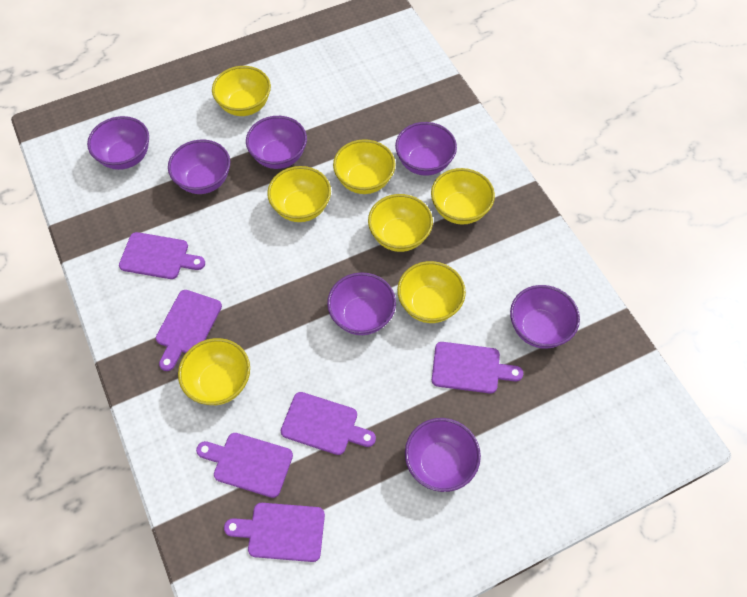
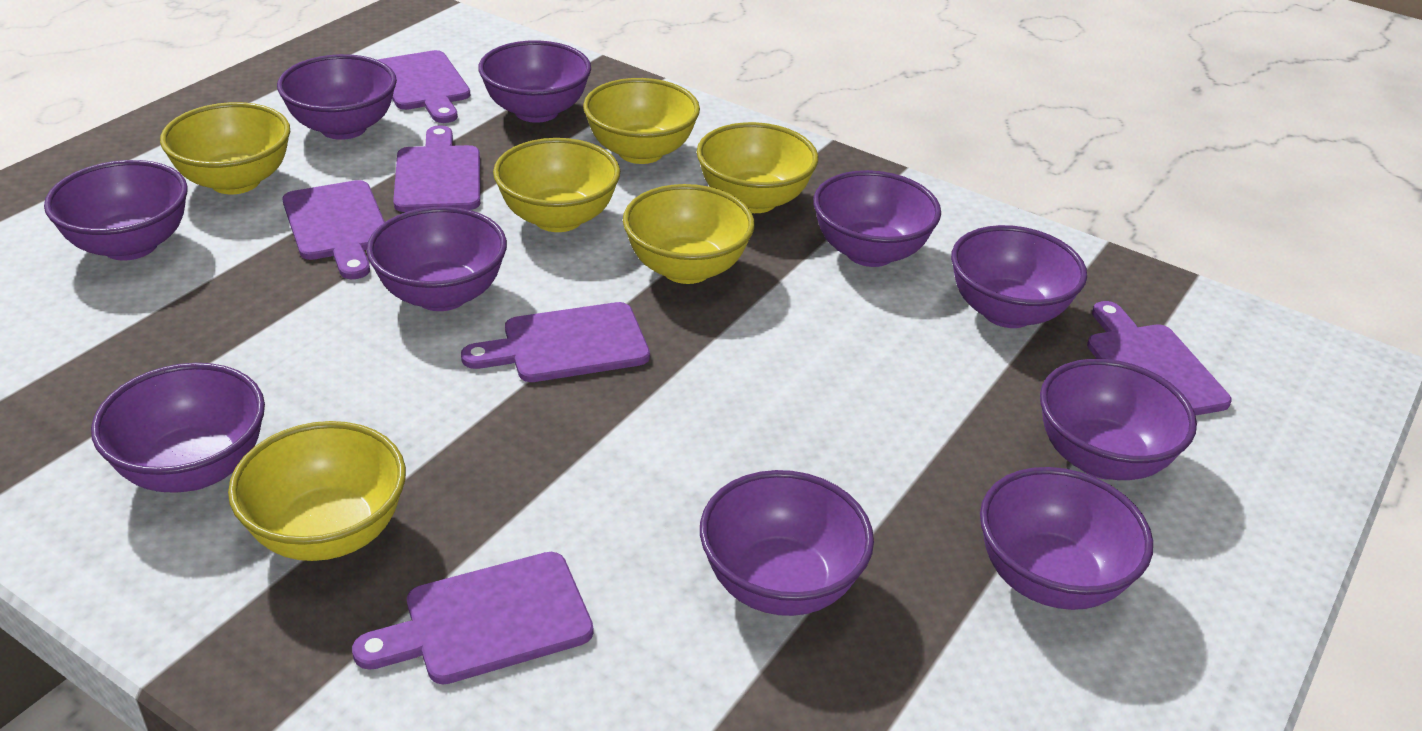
purple bowl: 7 -> 10
yellow bowl: 7 -> 6

